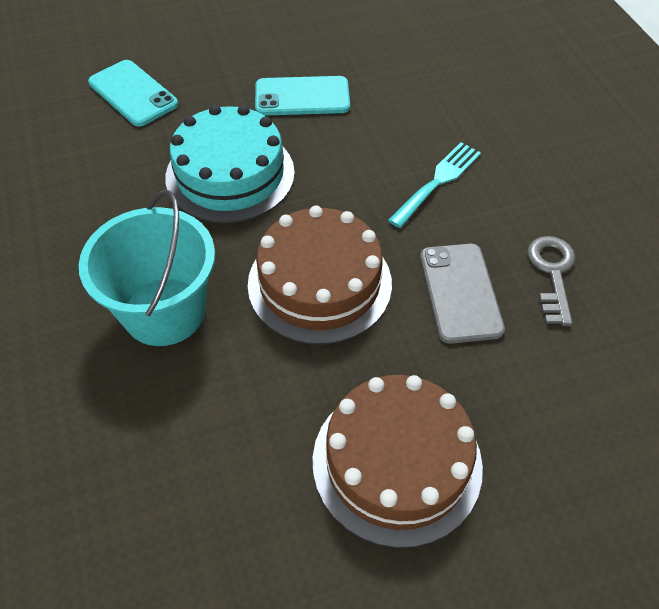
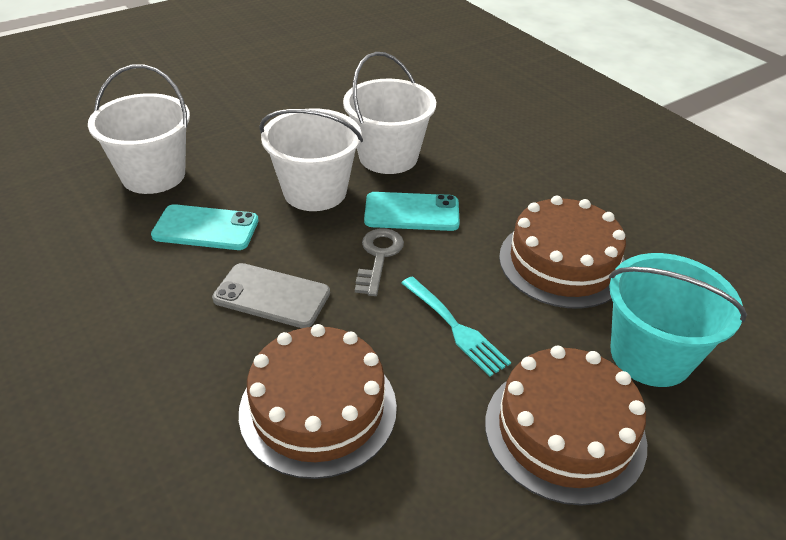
brown cake: 2 -> 3
turquoise cake: 1 -> 0
white bucket: 0 -> 3

